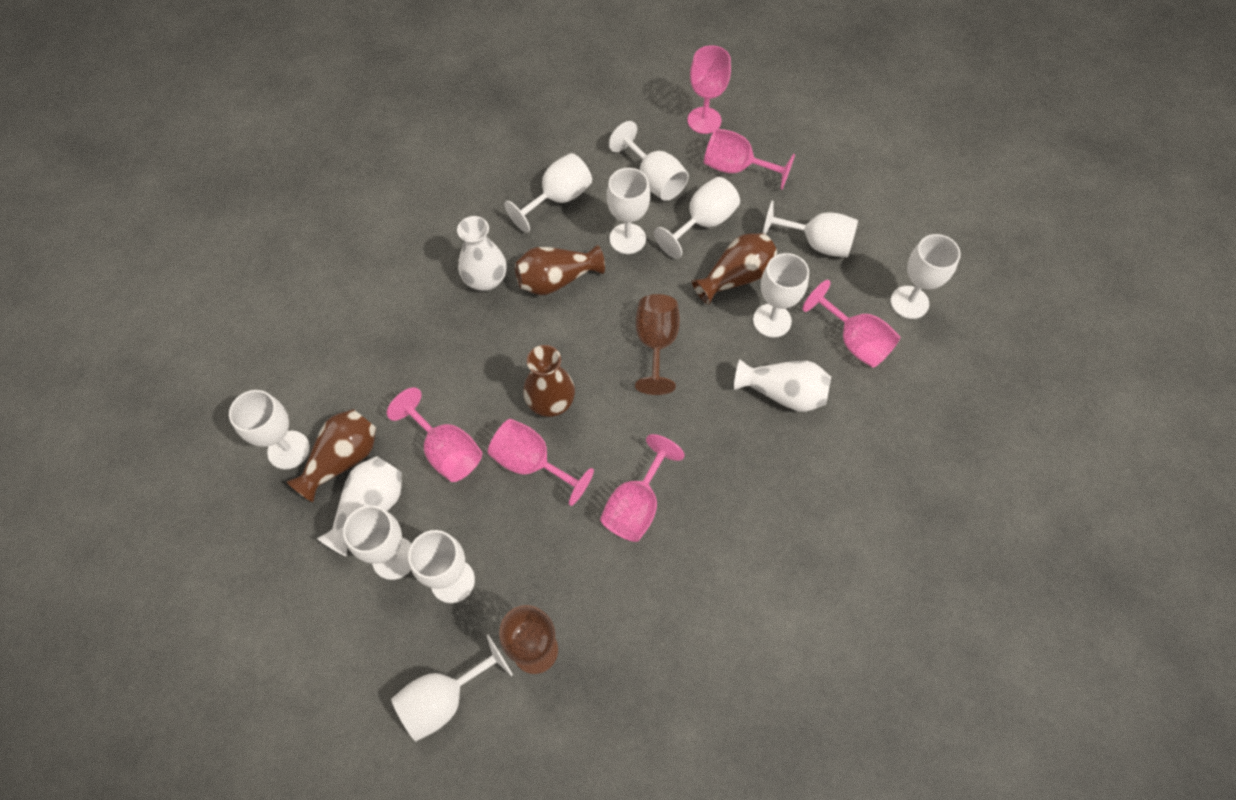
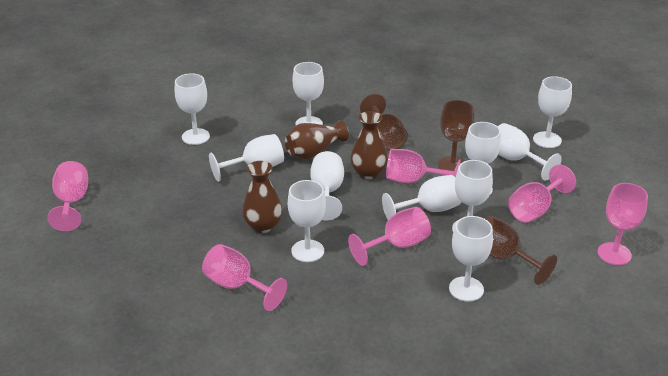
brown goblet: 2 -> 3
brown vase: 4 -> 3
white vase: 3 -> 0

